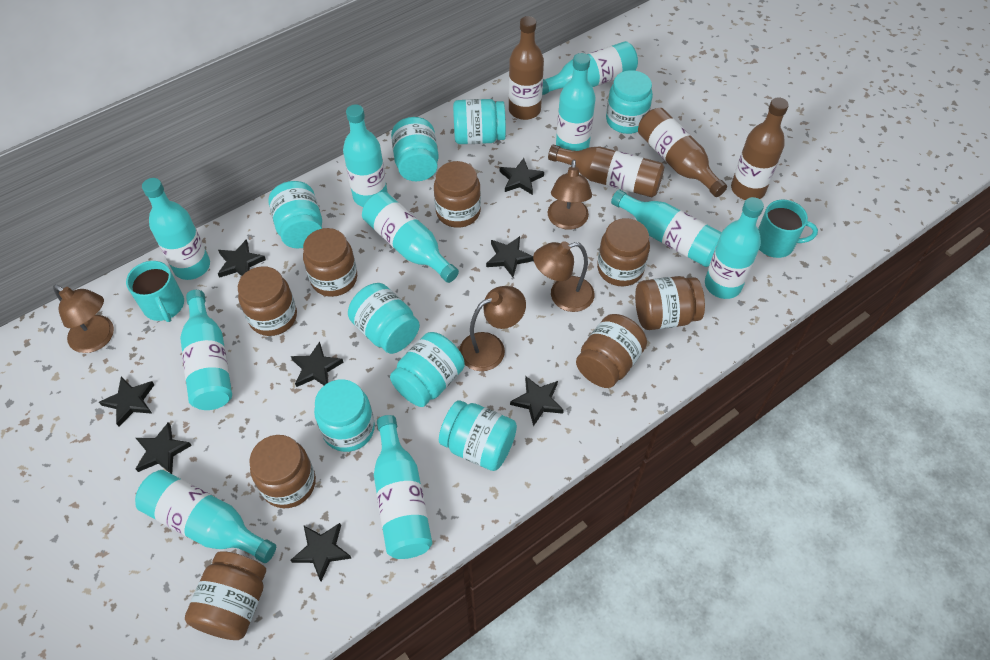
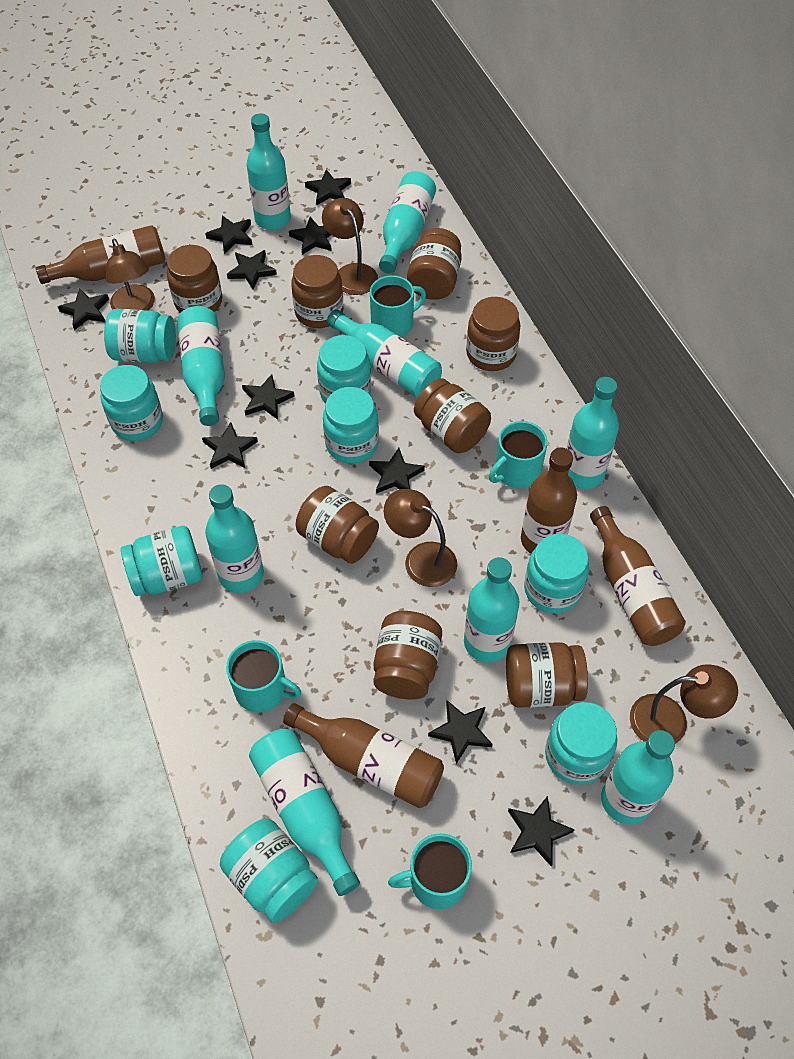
black star: 8 -> 10
turquoise bottle: 10 -> 9
turquoise mug: 2 -> 4

